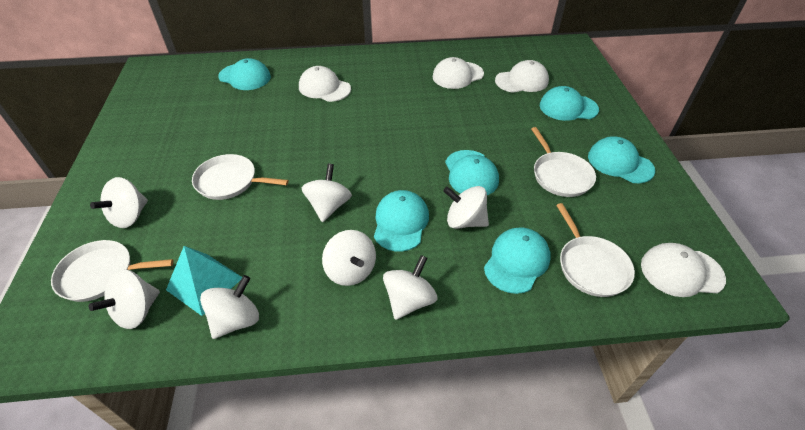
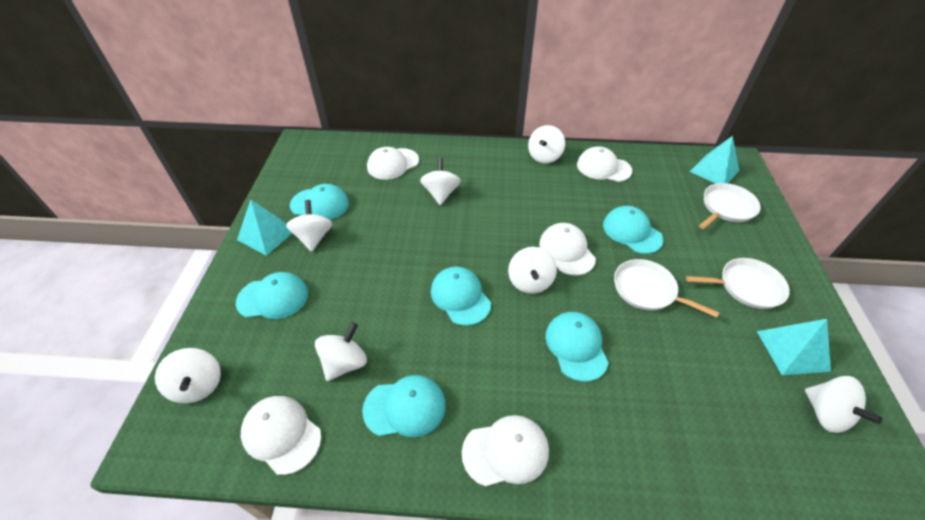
turquoise pyramid: 1 -> 3
white cap: 4 -> 5
white pan: 4 -> 3

